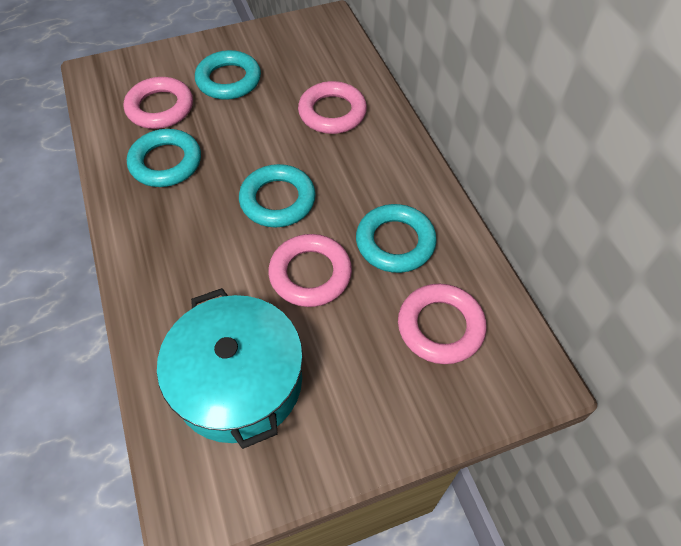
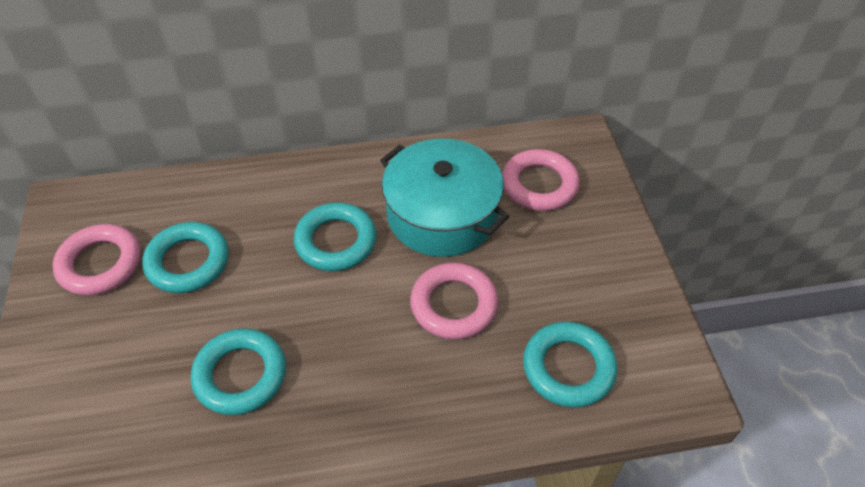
pink ring: 4 -> 3

